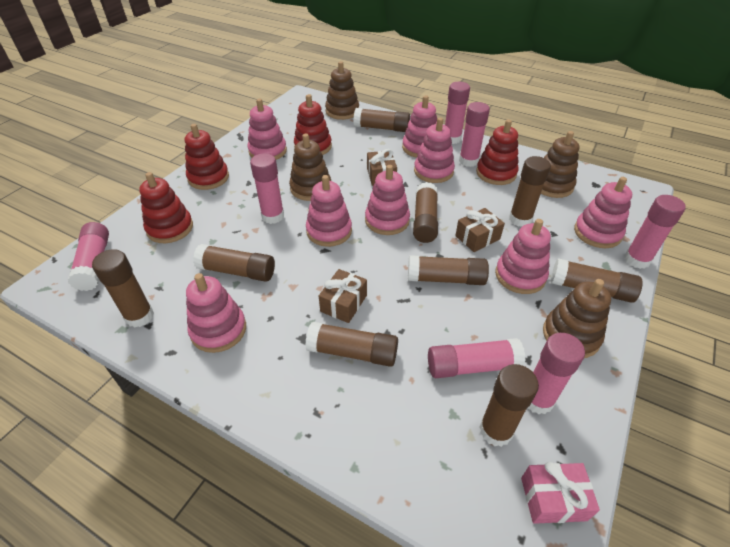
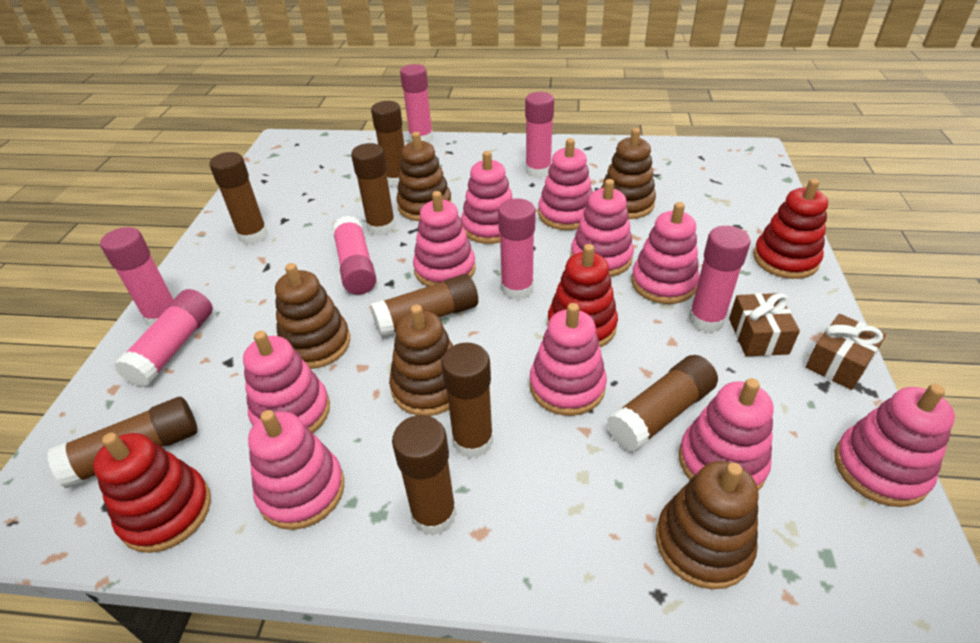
brown gift: 3 -> 2
brown glue stick: 9 -> 8
brown stacking toy: 4 -> 5
pink gift: 1 -> 0
pink stacking toy: 8 -> 10
red stacking toy: 4 -> 3

